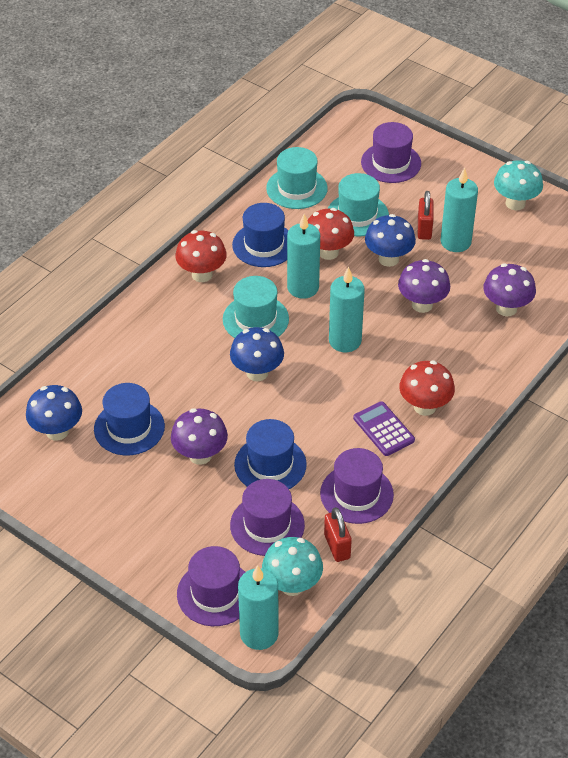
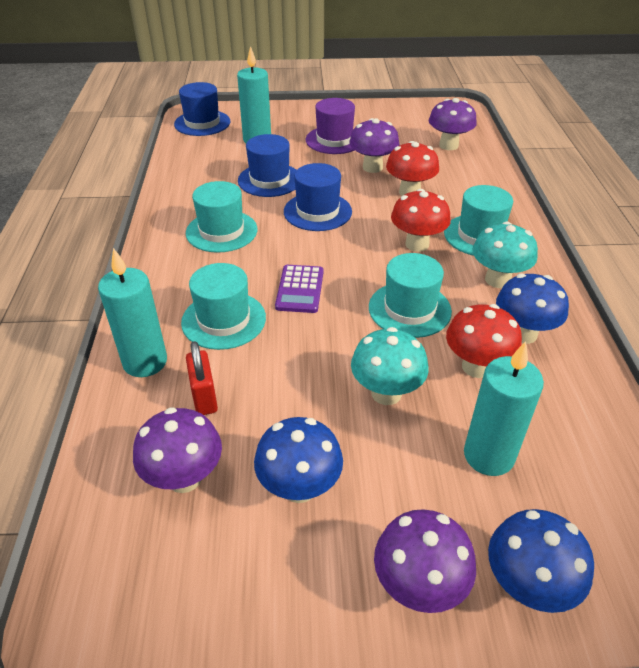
purple hat: 4 -> 1
purple mushroom: 3 -> 4
red padlock: 2 -> 1
turquoise candle: 4 -> 3
turquoise hat: 3 -> 4

